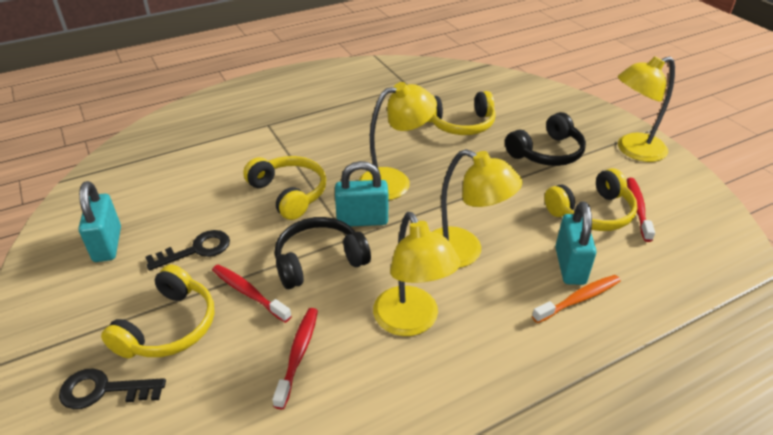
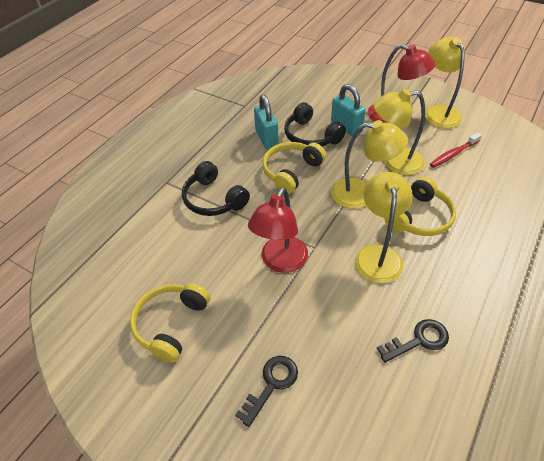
orange toothbrush: 1 -> 0
red lamp: 0 -> 2
red toothbrush: 3 -> 1
turquoise padlock: 3 -> 2
yellow headphones: 4 -> 3

